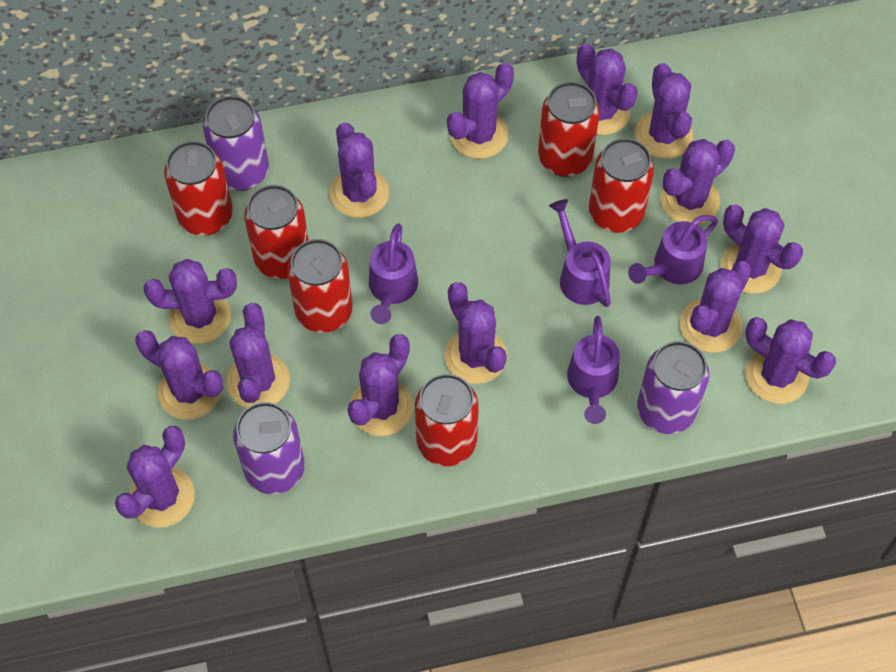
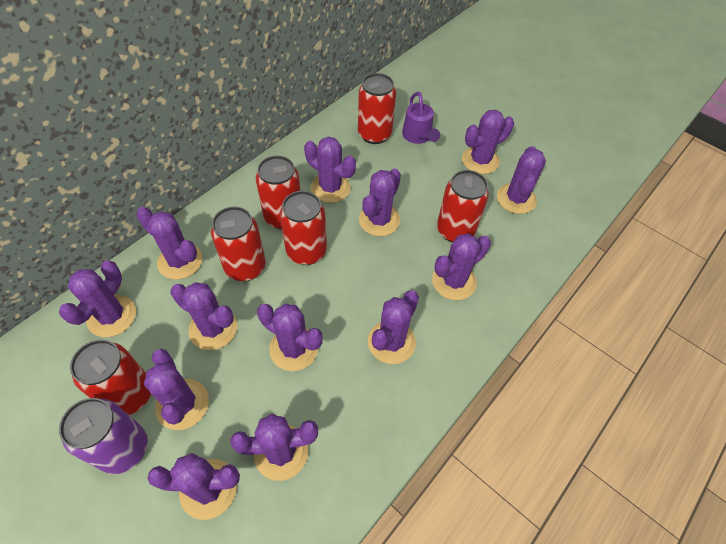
purple cactus: 14 -> 13
purple can: 3 -> 1
purple watering can: 4 -> 1

